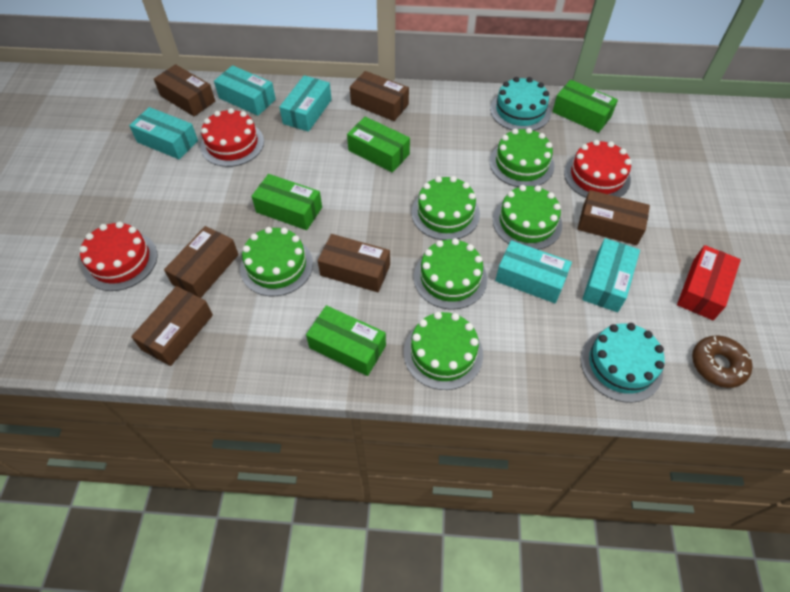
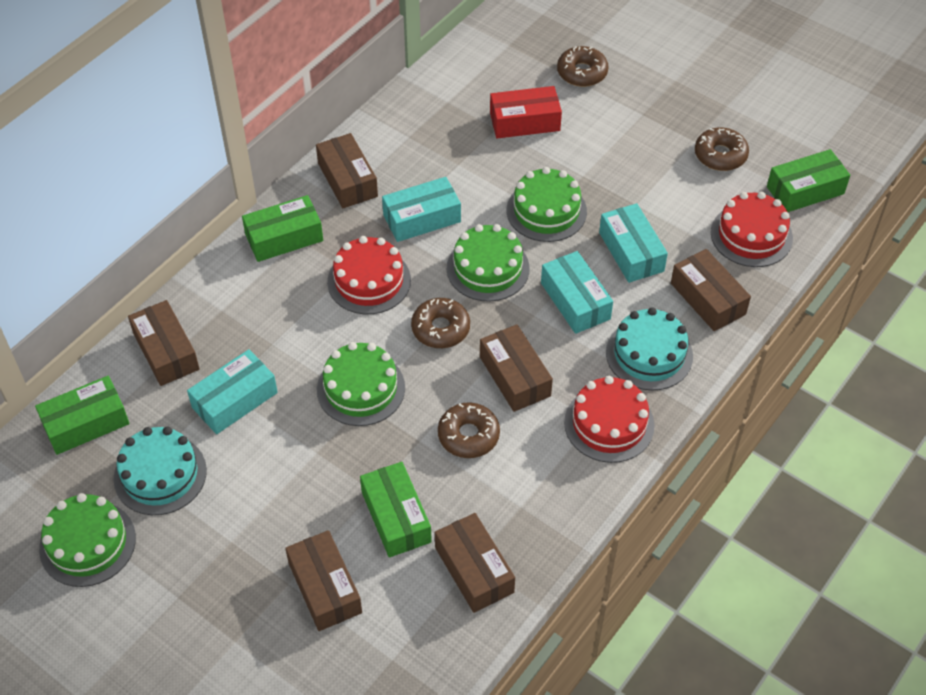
brown donut: 1 -> 4
green cake: 6 -> 4
turquoise box: 5 -> 4

